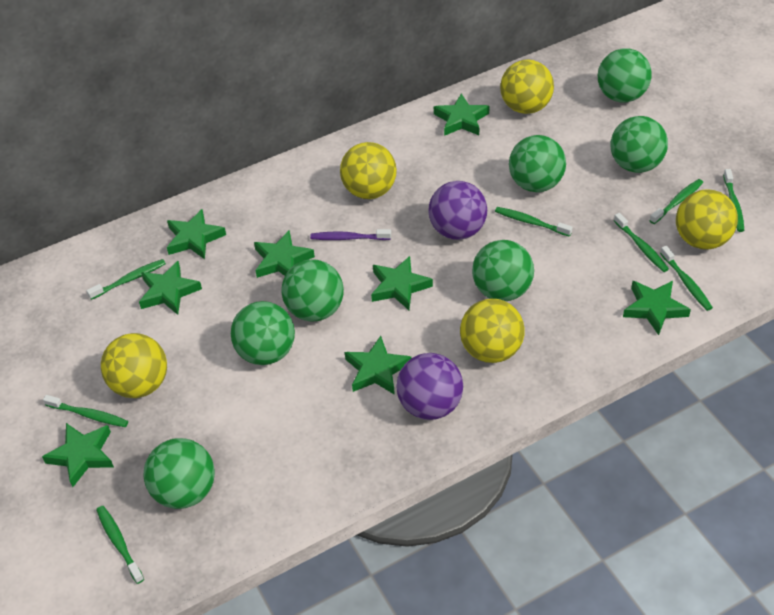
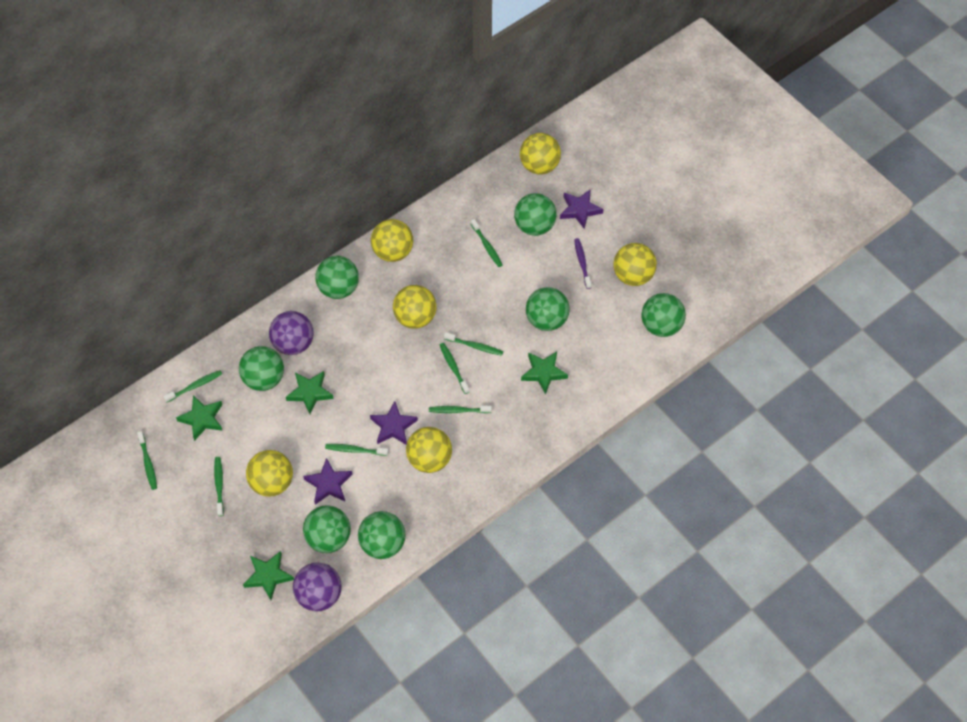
green star: 8 -> 4
purple star: 0 -> 3
yellow ball: 5 -> 6

